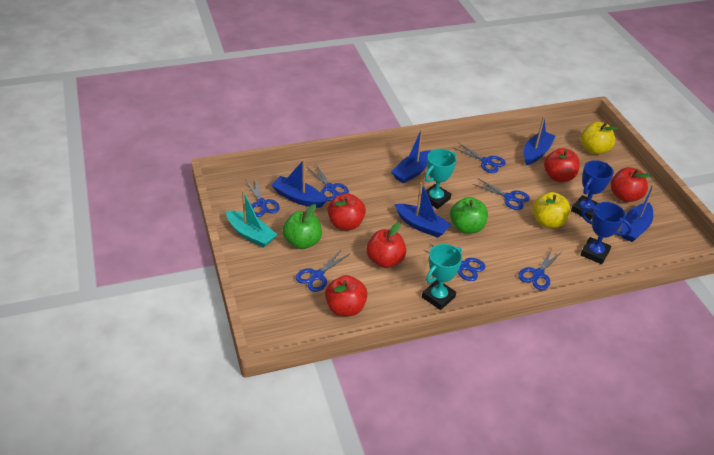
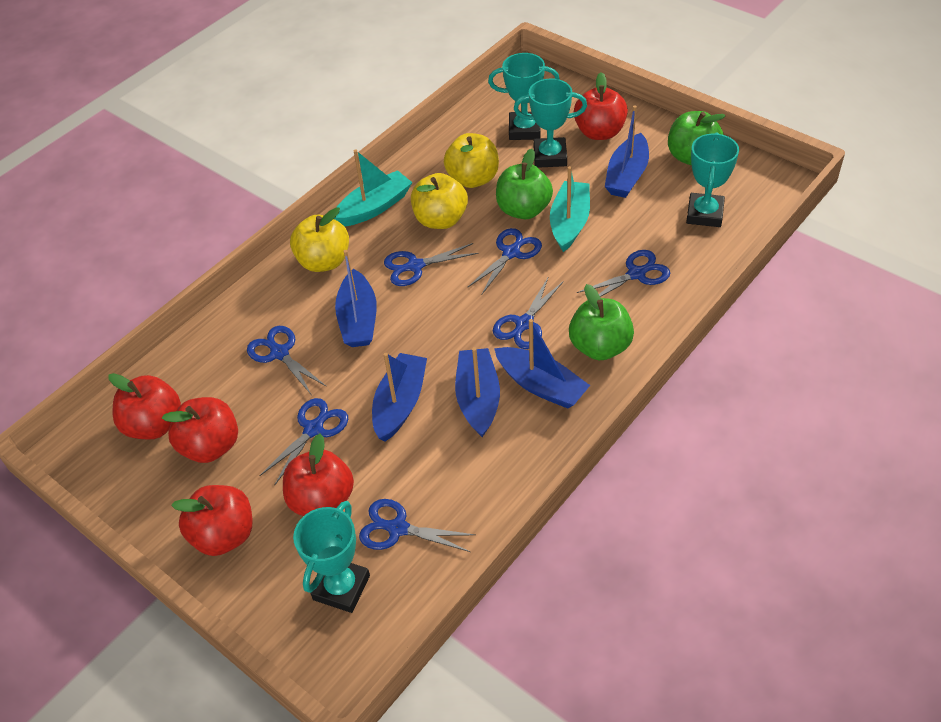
blue trophy: 2 -> 0
green apple: 2 -> 3
turquoise boat: 1 -> 2
turquoise trophy: 2 -> 4
yellow apple: 2 -> 3

